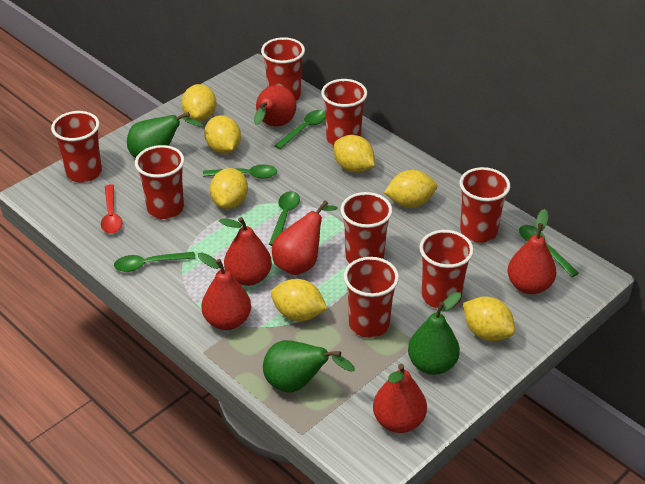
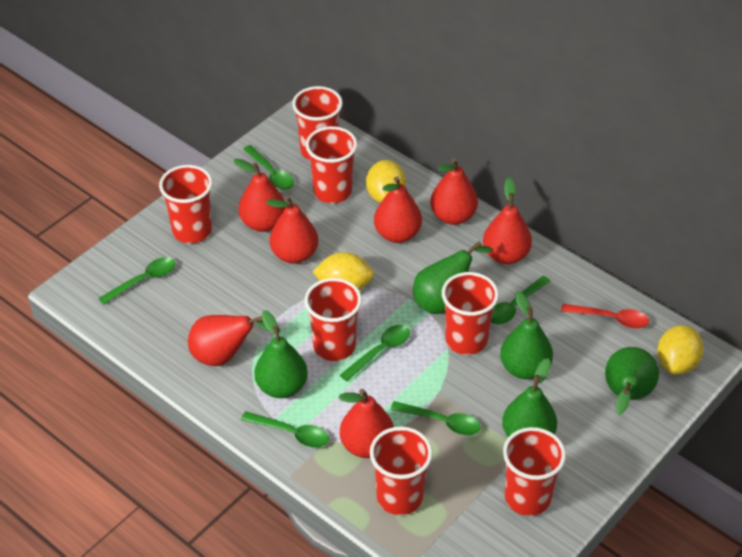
green pear: 3 -> 5
green spoon: 5 -> 6
red cup: 8 -> 7
red pear: 6 -> 7
yellow lemon: 7 -> 3

